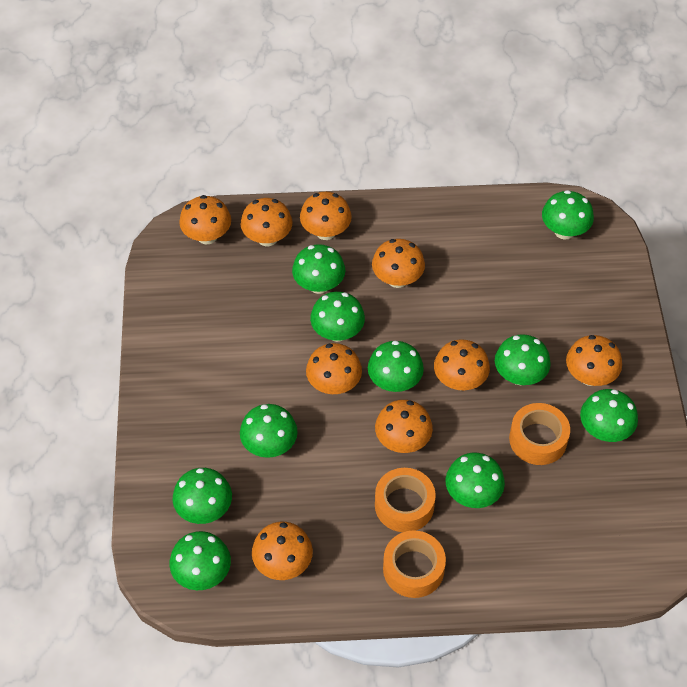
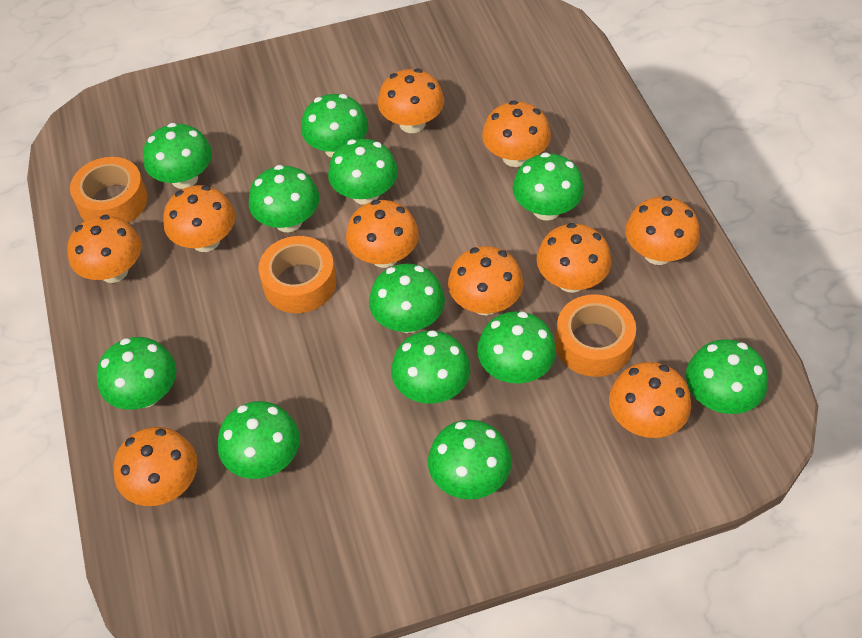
green mushroom: 10 -> 12
orange mushroom: 9 -> 10

